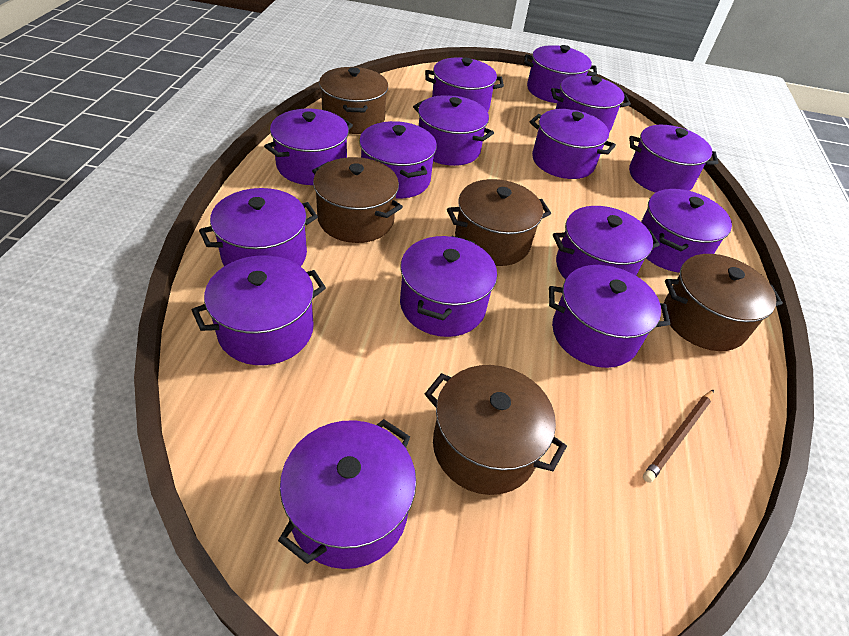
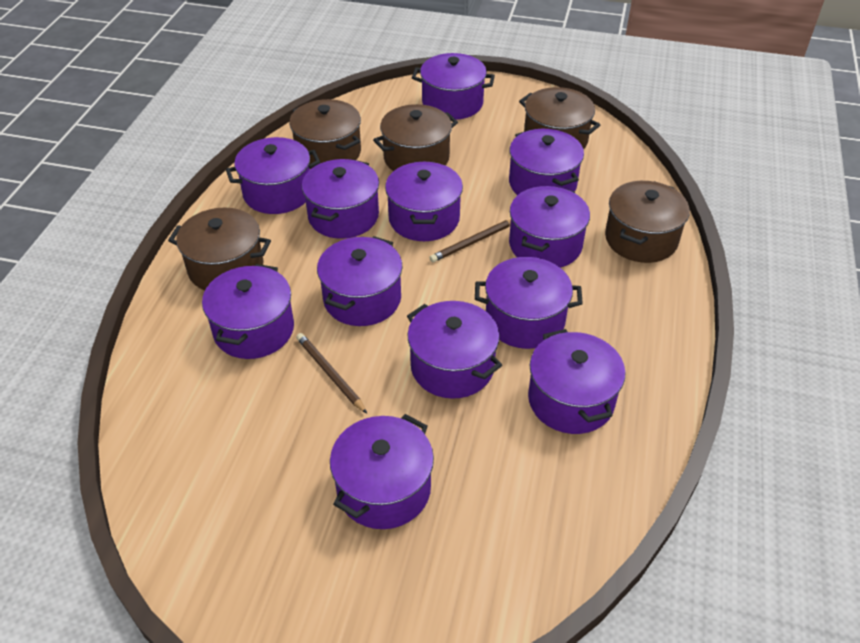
brown pencil: 1 -> 2
purple pot: 15 -> 12

